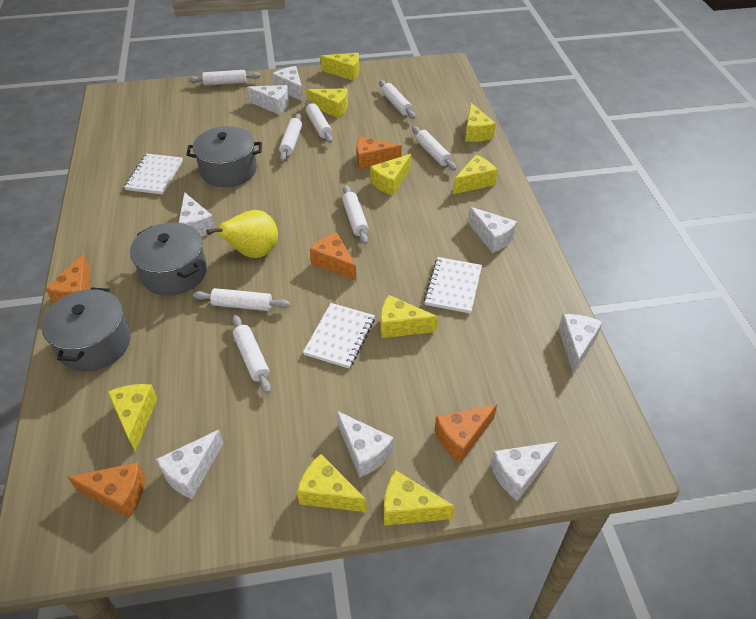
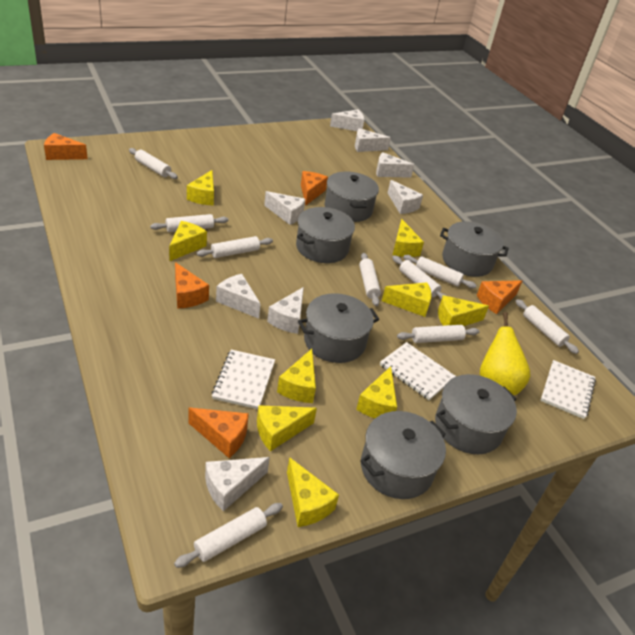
grey pot: 3 -> 6
white rolling pin: 8 -> 9

